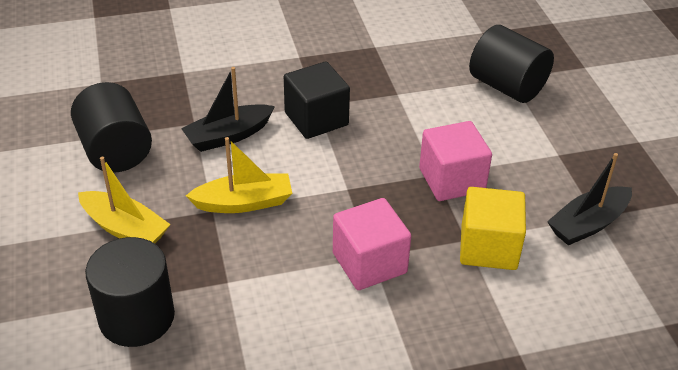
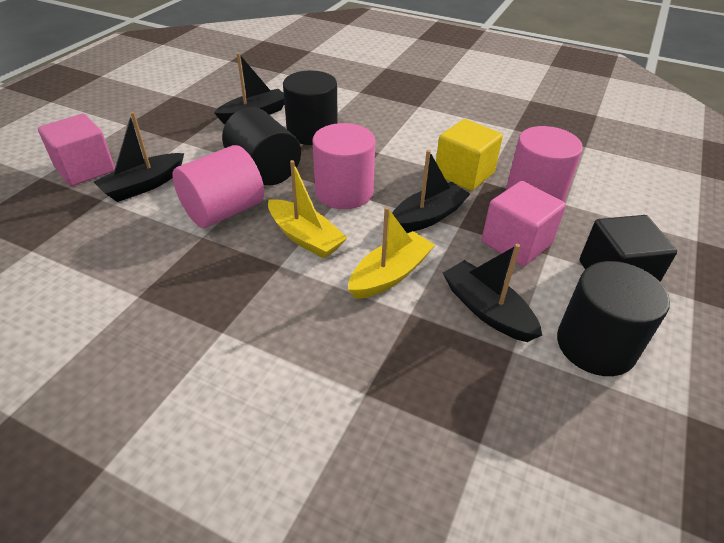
black boat: 2 -> 4
pink cylinder: 0 -> 3

